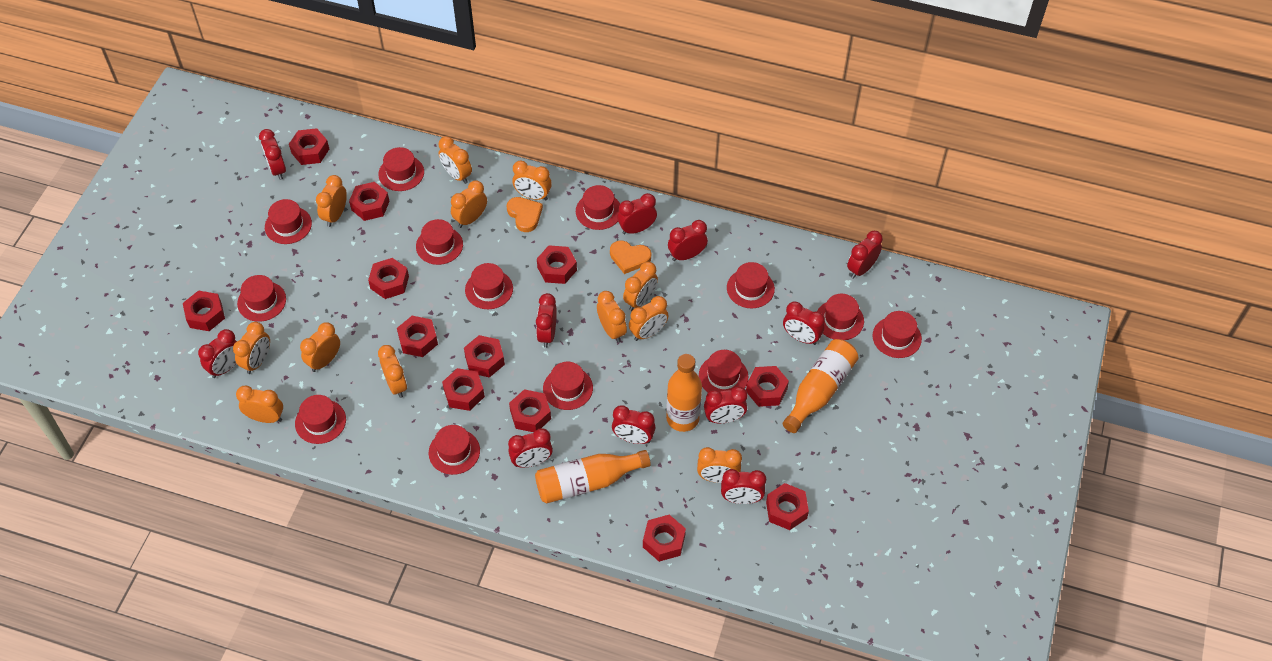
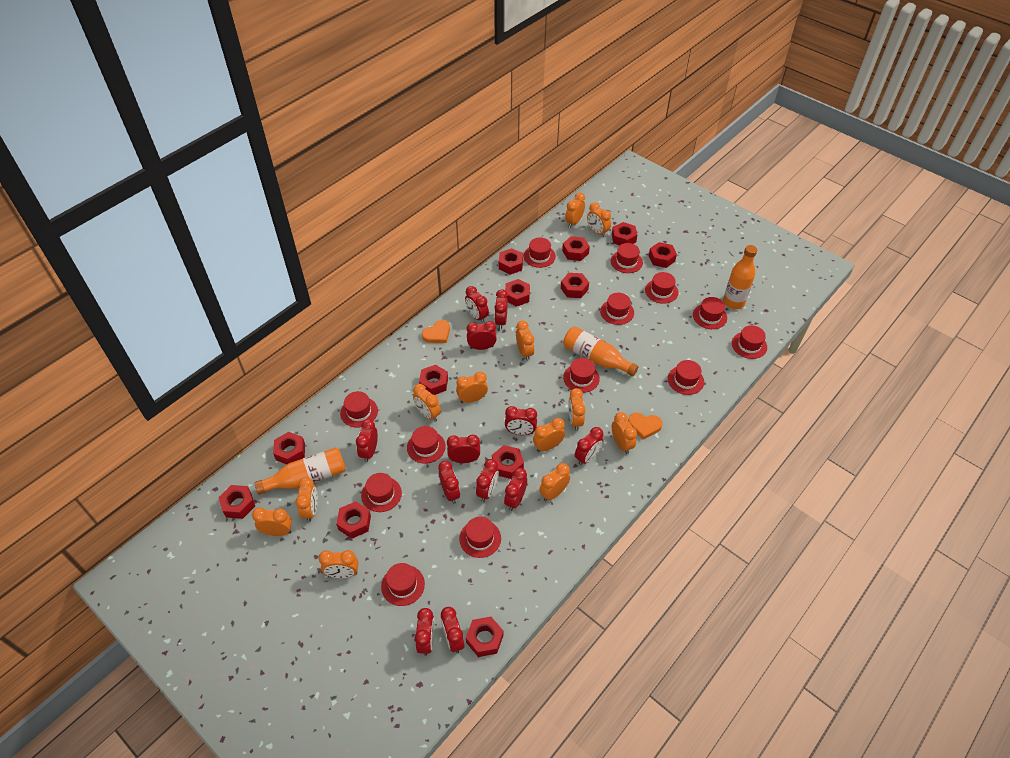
red clock: 11 -> 12

